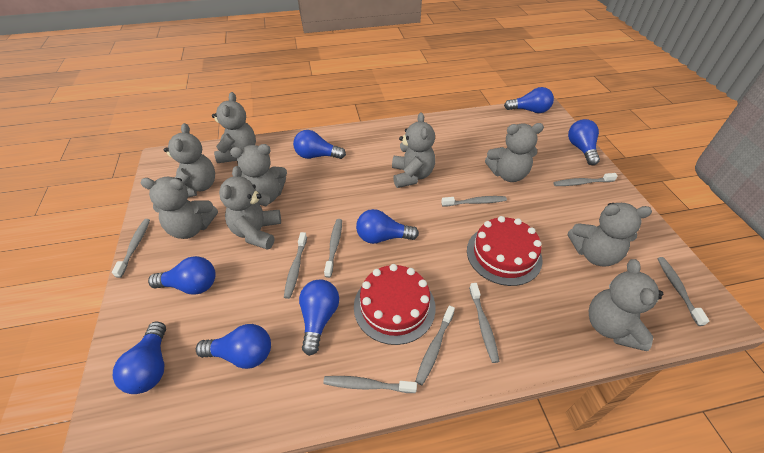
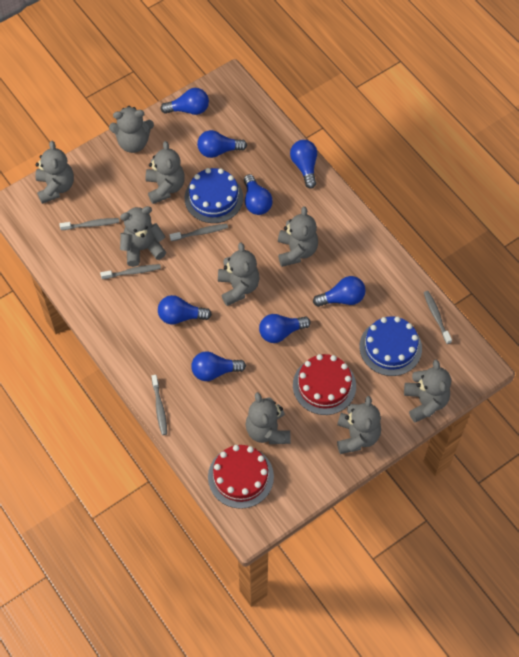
blue cake: 0 -> 2
grey toothbrush: 9 -> 5

